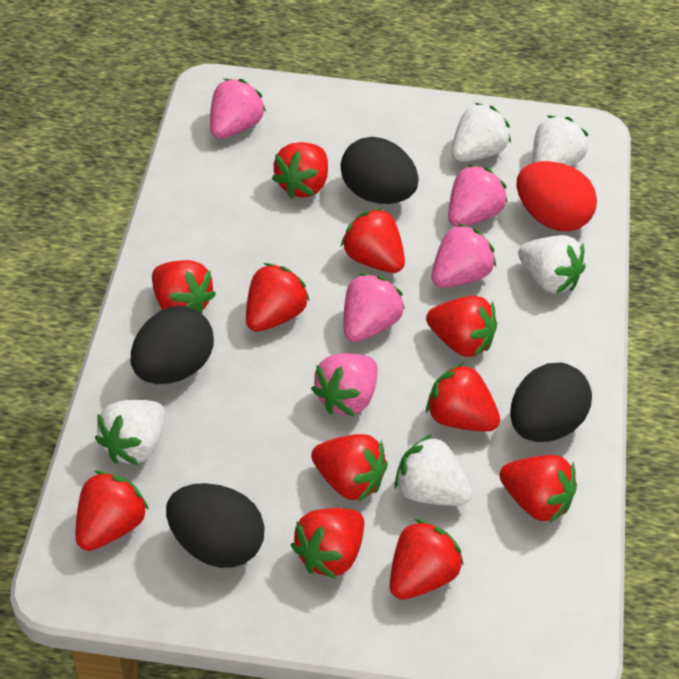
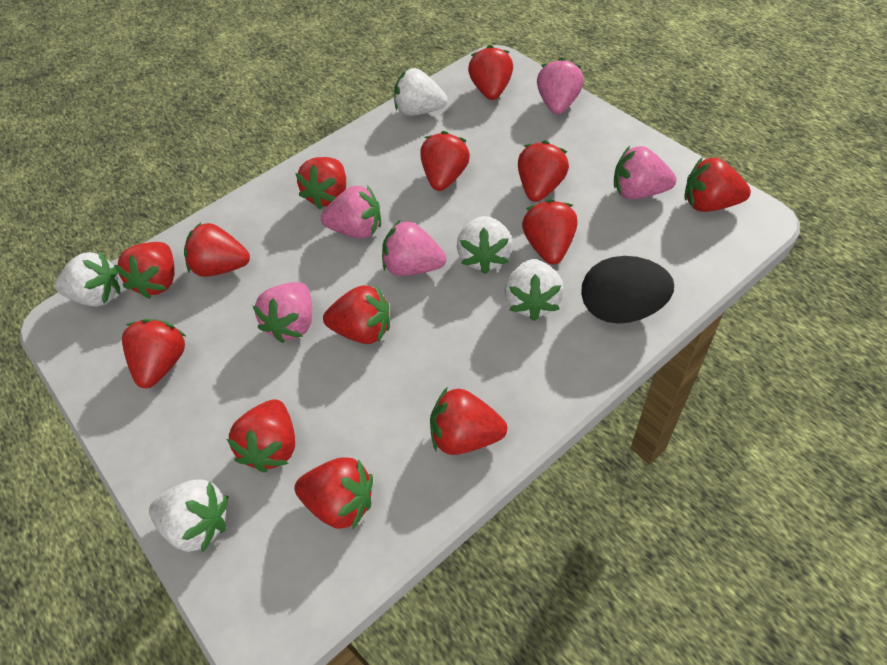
black egg: 4 -> 1
red egg: 1 -> 0
red strawberry: 11 -> 13

